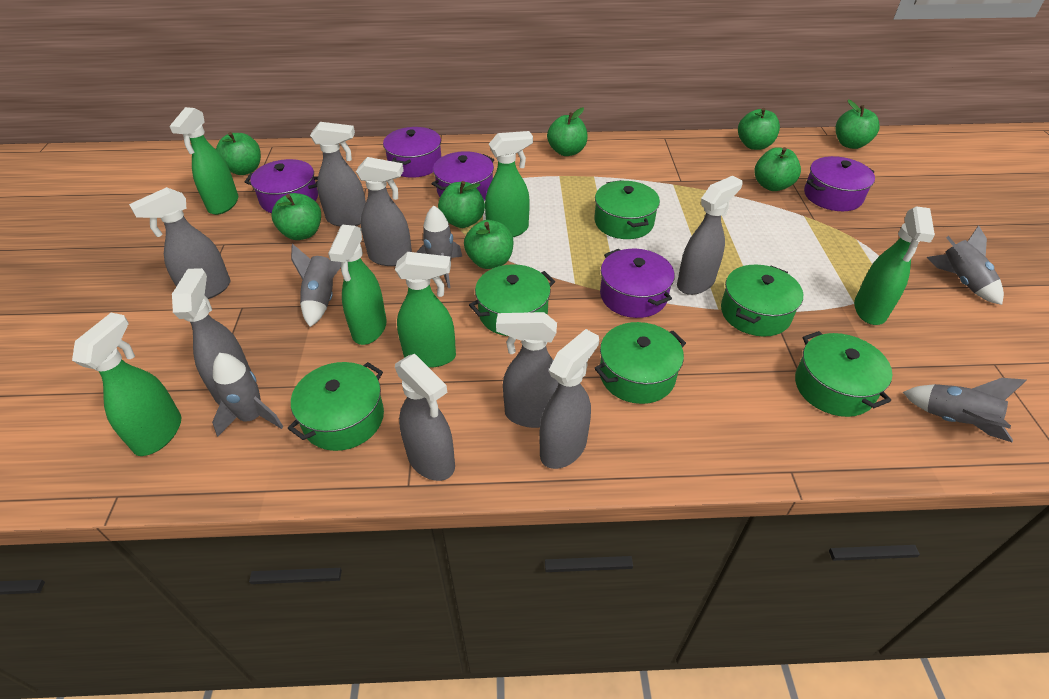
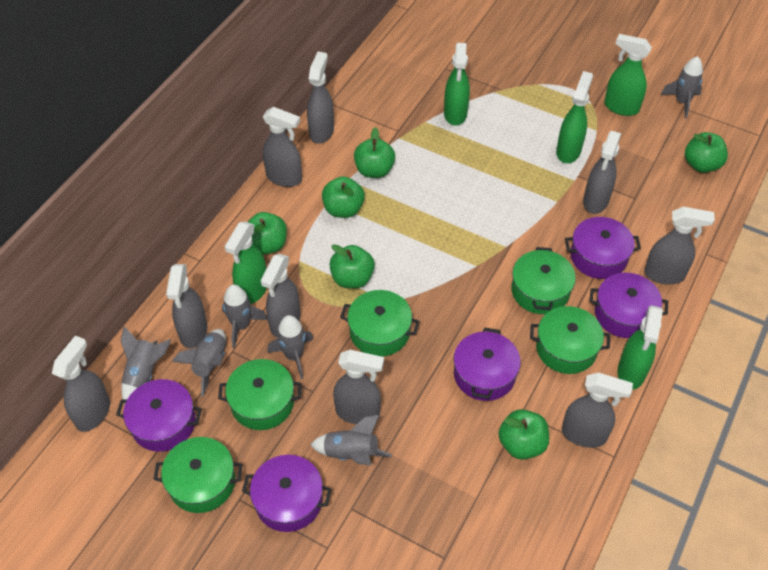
green apple: 8 -> 6
green pot: 6 -> 5
green spray bottle: 6 -> 5
grey rocket: 5 -> 6
grey spray bottle: 8 -> 9

